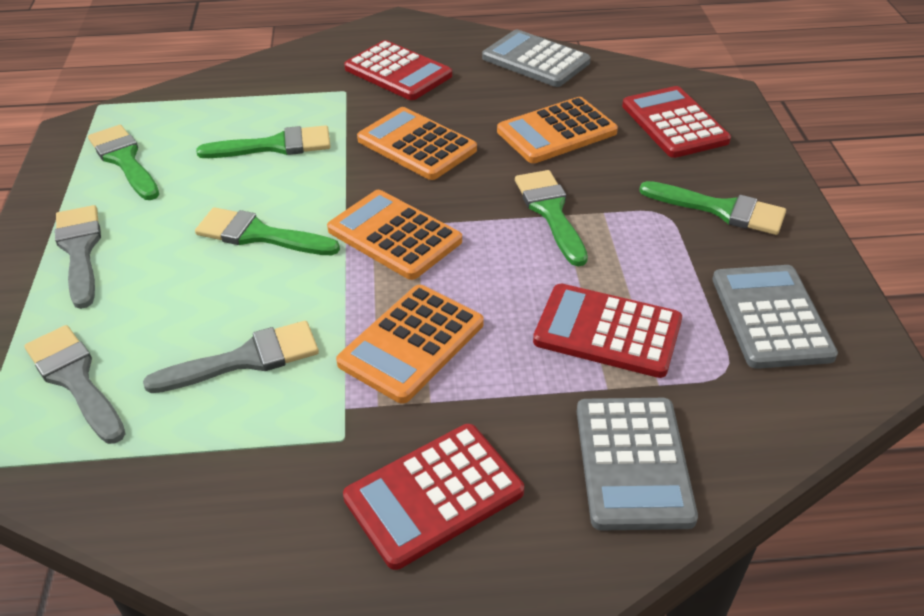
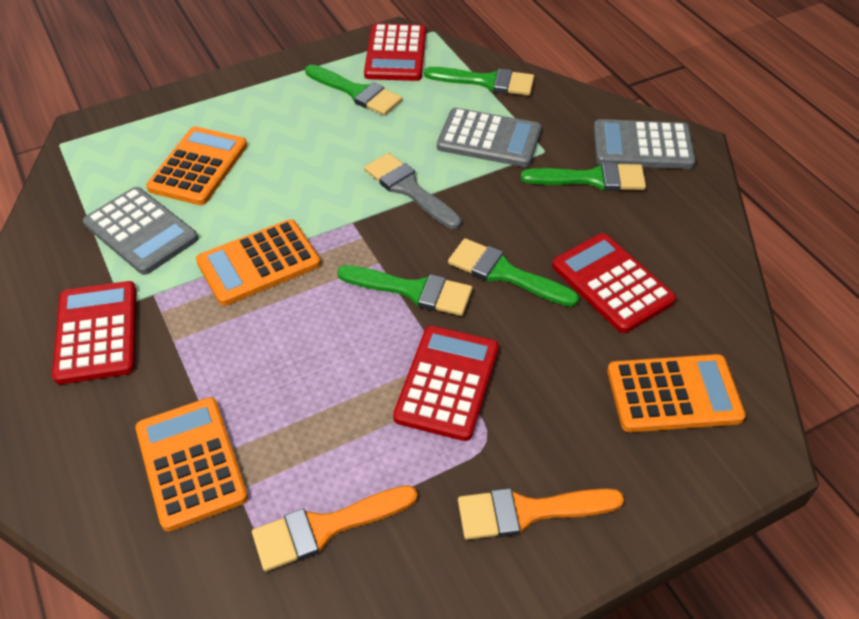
grey brush: 3 -> 1
orange brush: 0 -> 2

